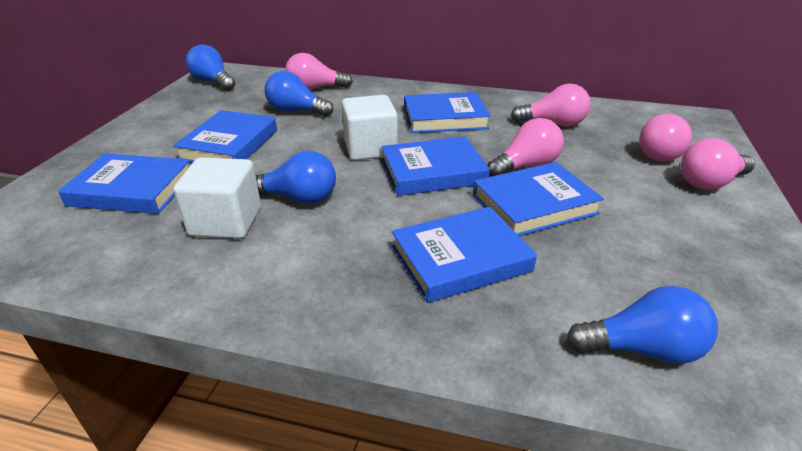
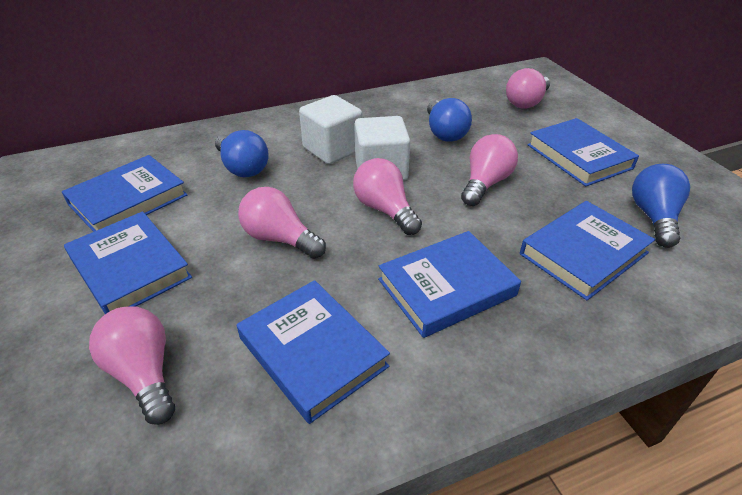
blue light bulb: 4 -> 3

